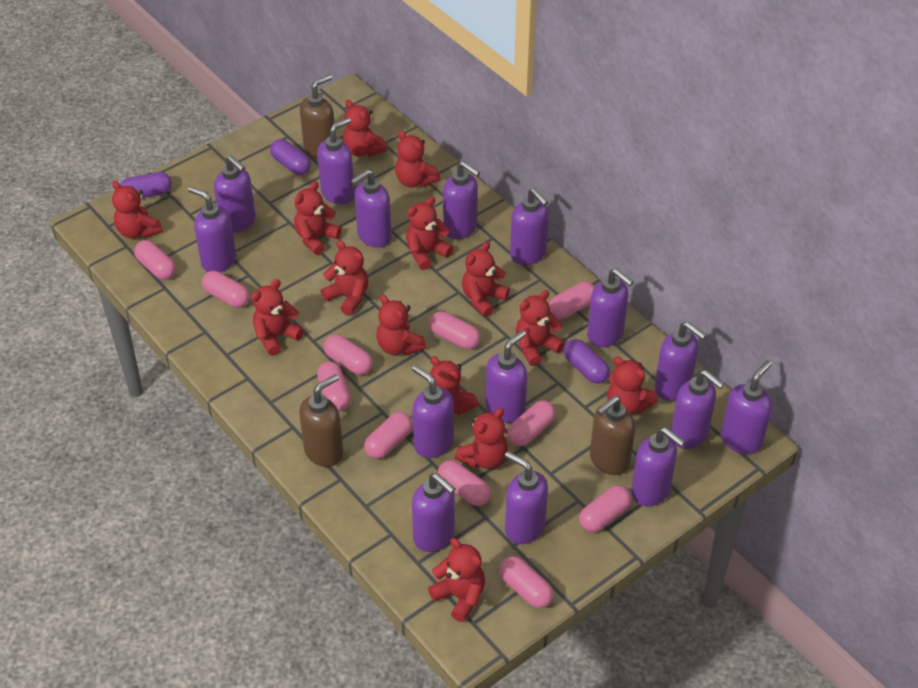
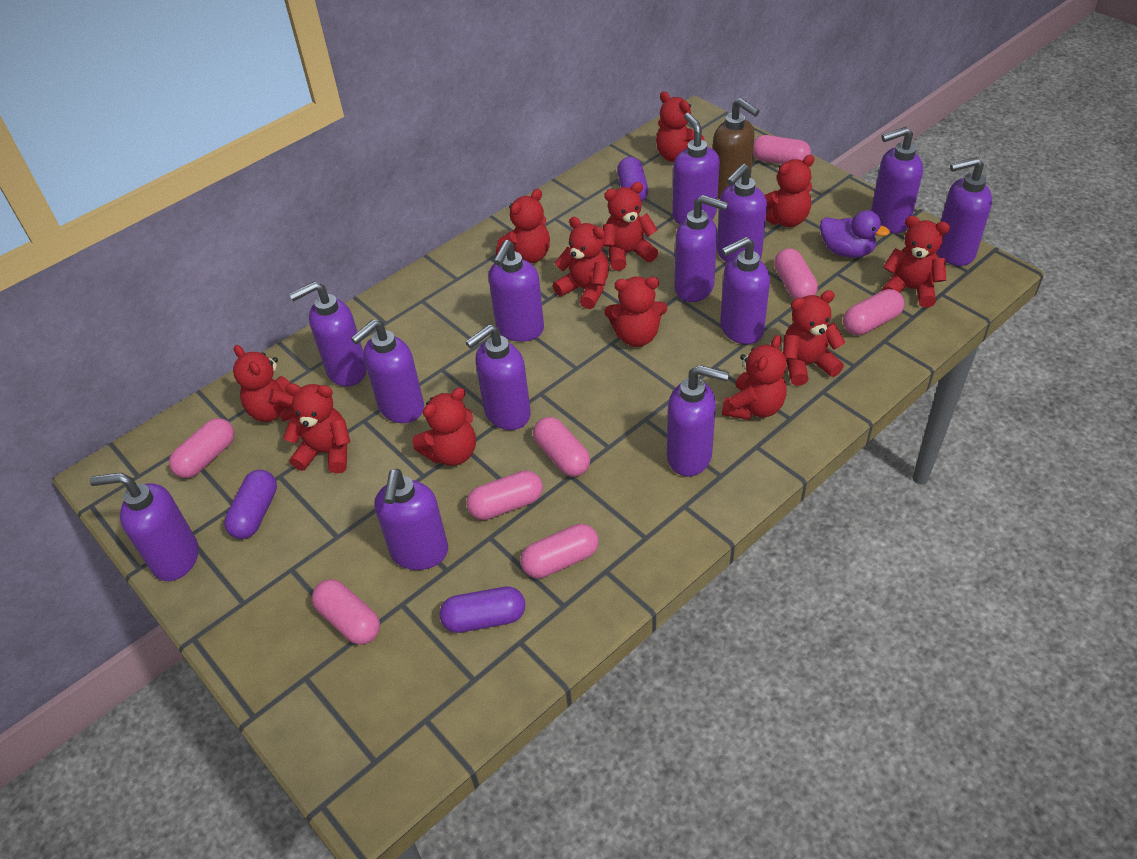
brown soap dispenser: 3 -> 1
pink capsule: 11 -> 8
purple duck: 0 -> 1
purple soap dispenser: 15 -> 13
red teddy bear: 14 -> 12

